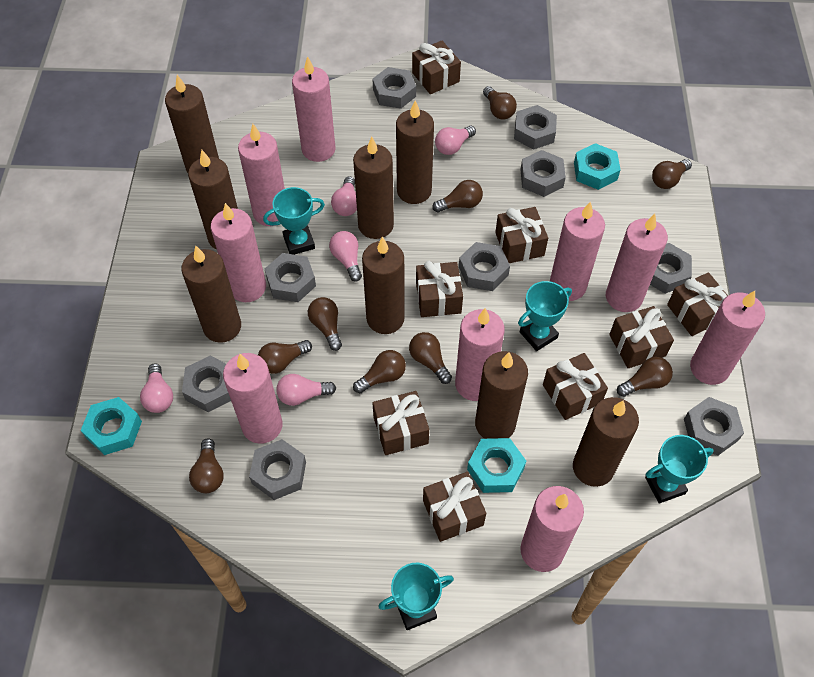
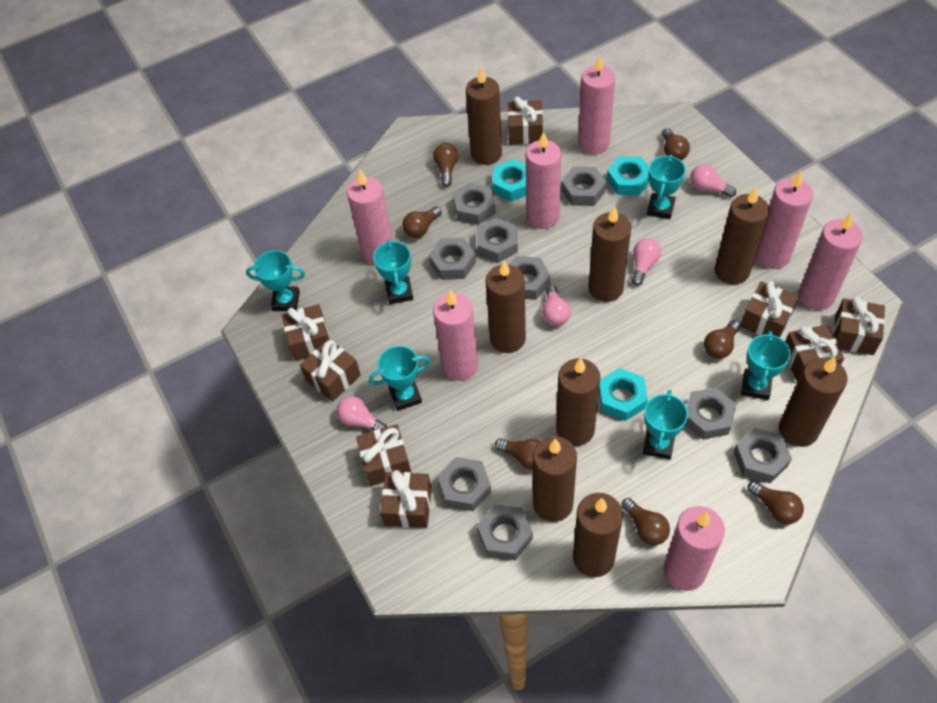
brown light bulb: 9 -> 7
pink candle: 9 -> 7
pink light bulb: 5 -> 4
turquoise trophy: 4 -> 6

